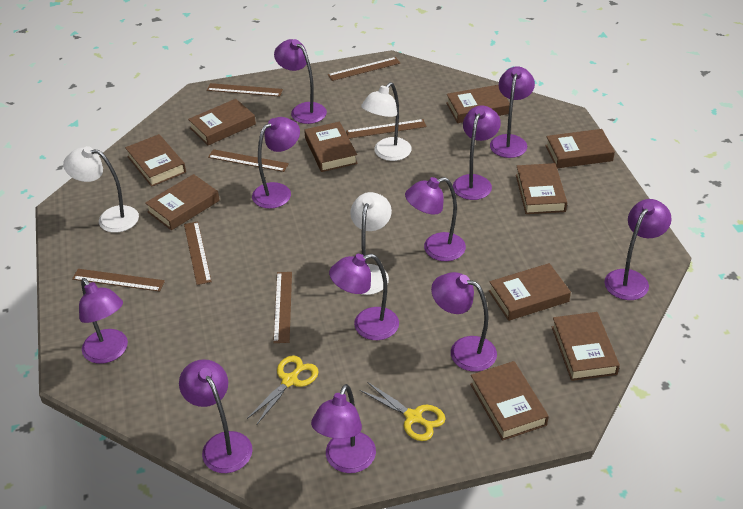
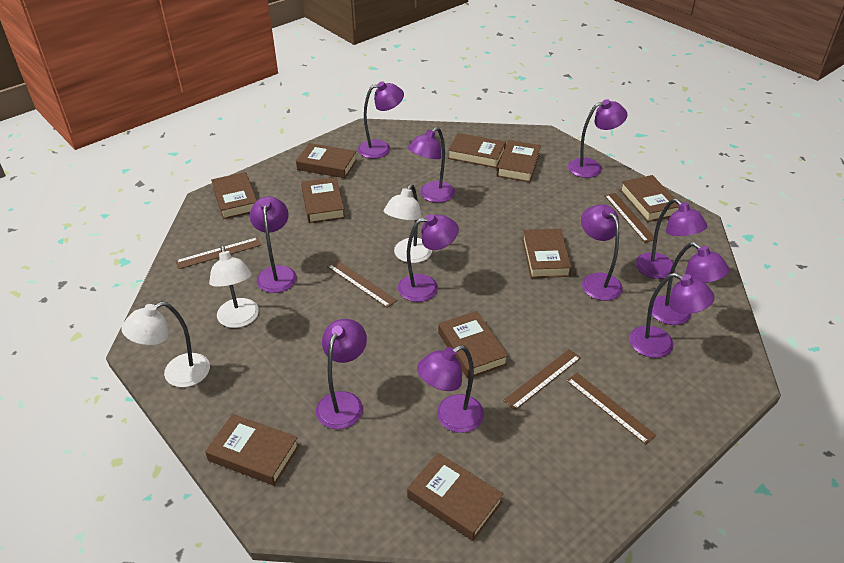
brown ruler: 7 -> 5
yellow scissors: 2 -> 0

